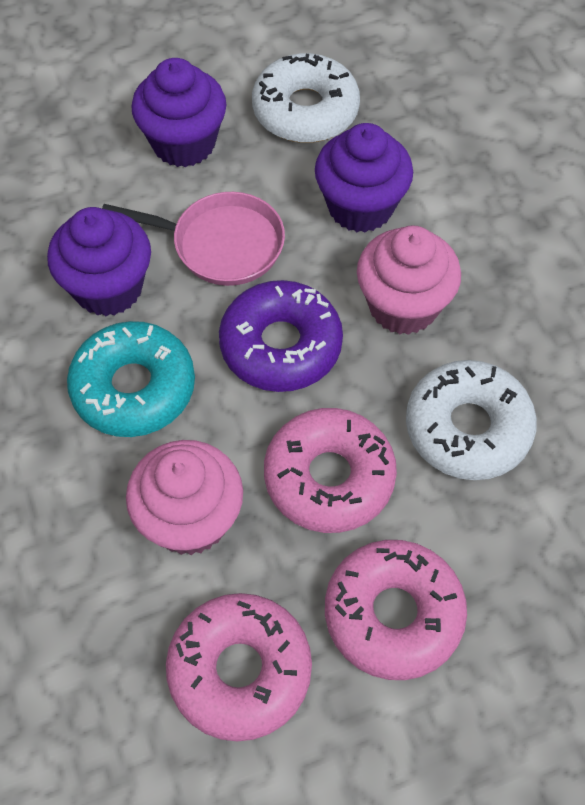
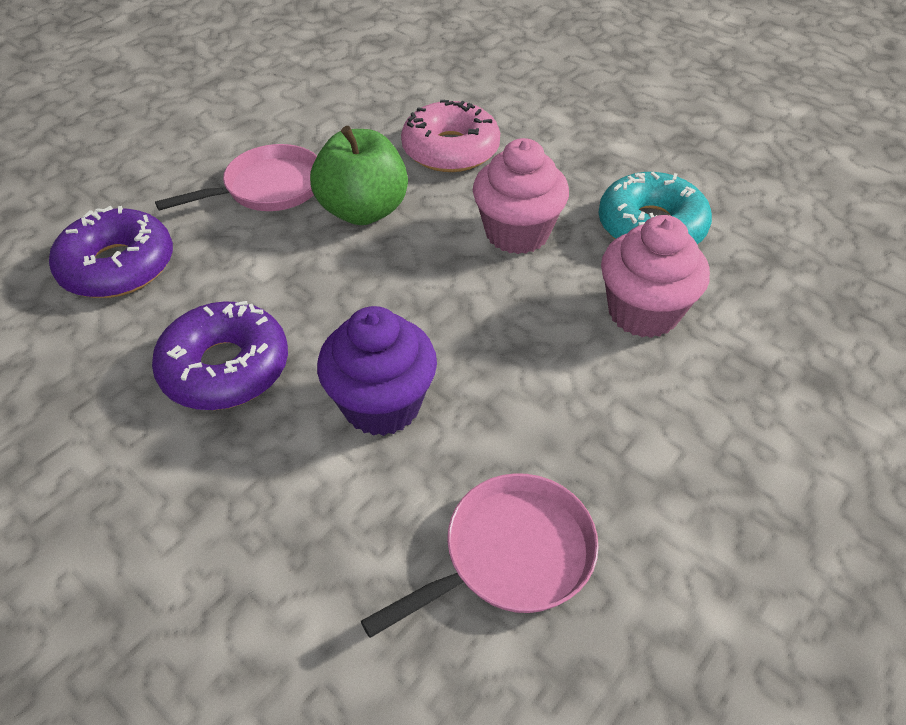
green apple: 0 -> 1
pink donut: 3 -> 1
pink pan: 1 -> 2
purple cupcake: 3 -> 1
purple donut: 1 -> 2
white donut: 2 -> 0

